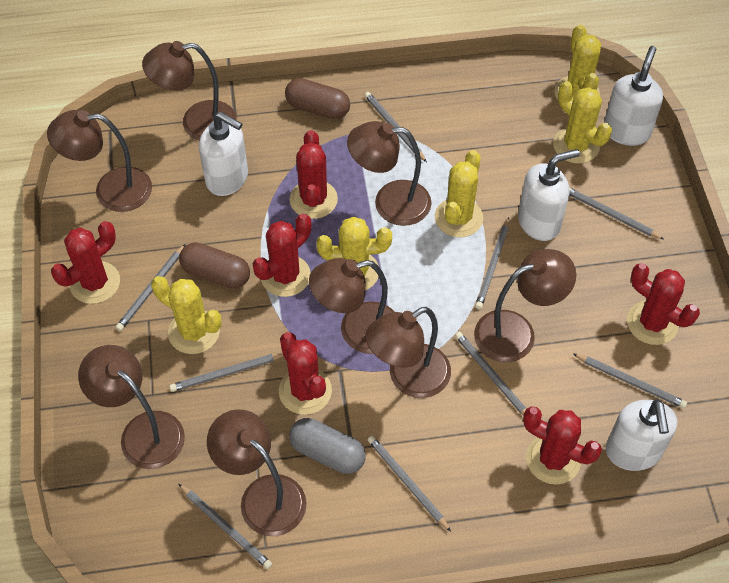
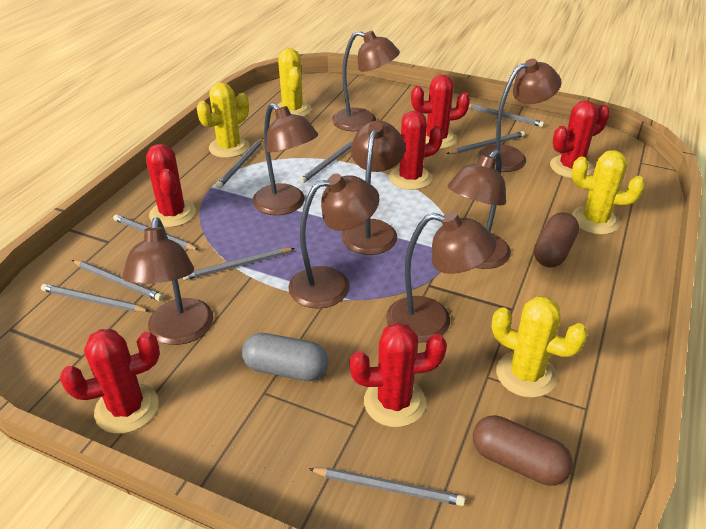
white soap dispenser: 4 -> 0
yellow cactus: 5 -> 4

